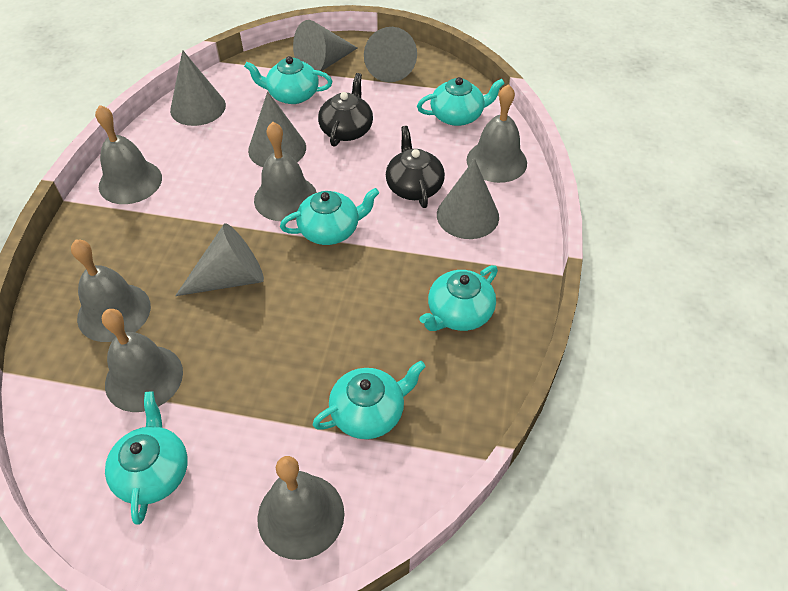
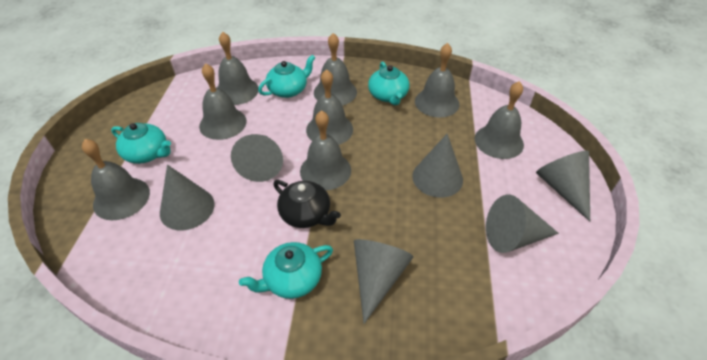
black teapot: 2 -> 1
grey bell: 6 -> 8
turquoise teapot: 6 -> 4

